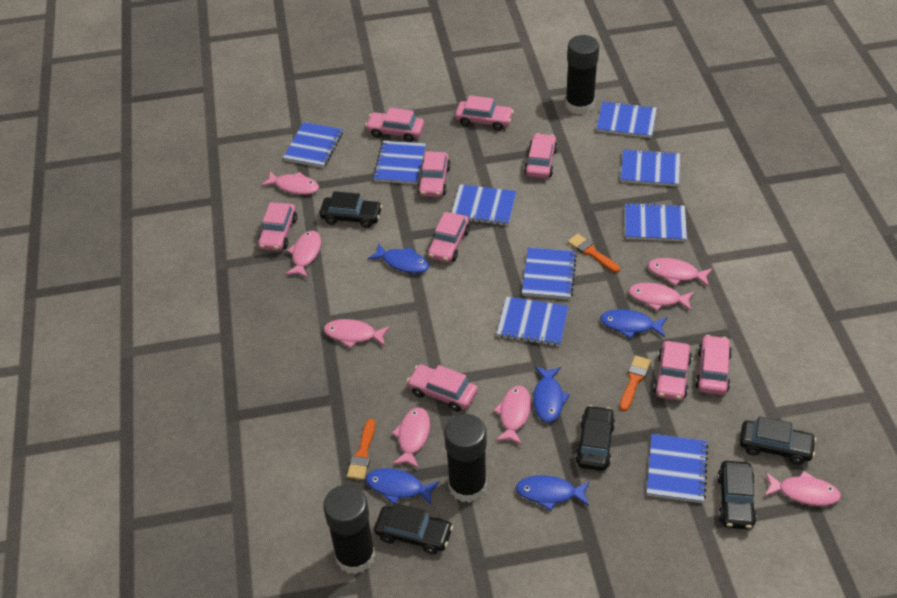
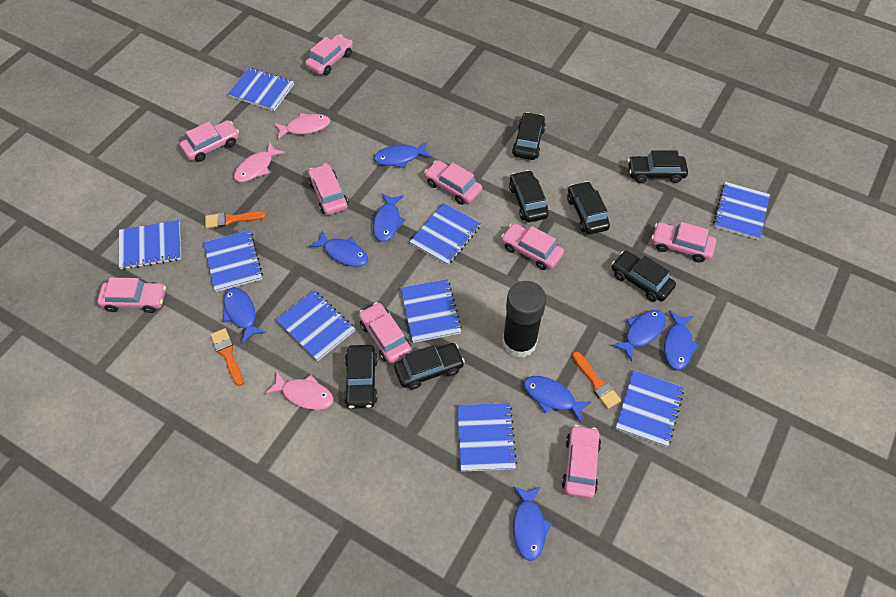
black car: 5 -> 7
black glue stick: 3 -> 1
blue fish: 5 -> 8
pink fish: 8 -> 3

